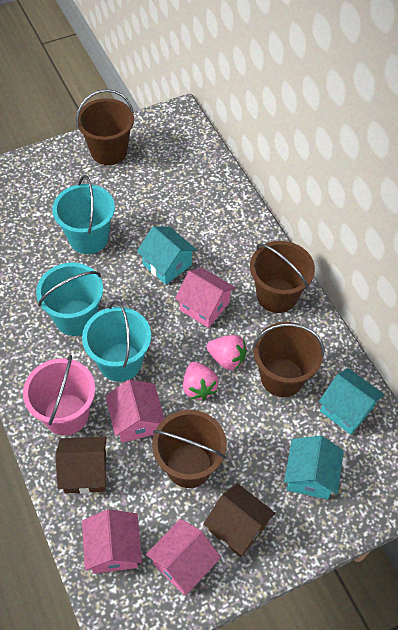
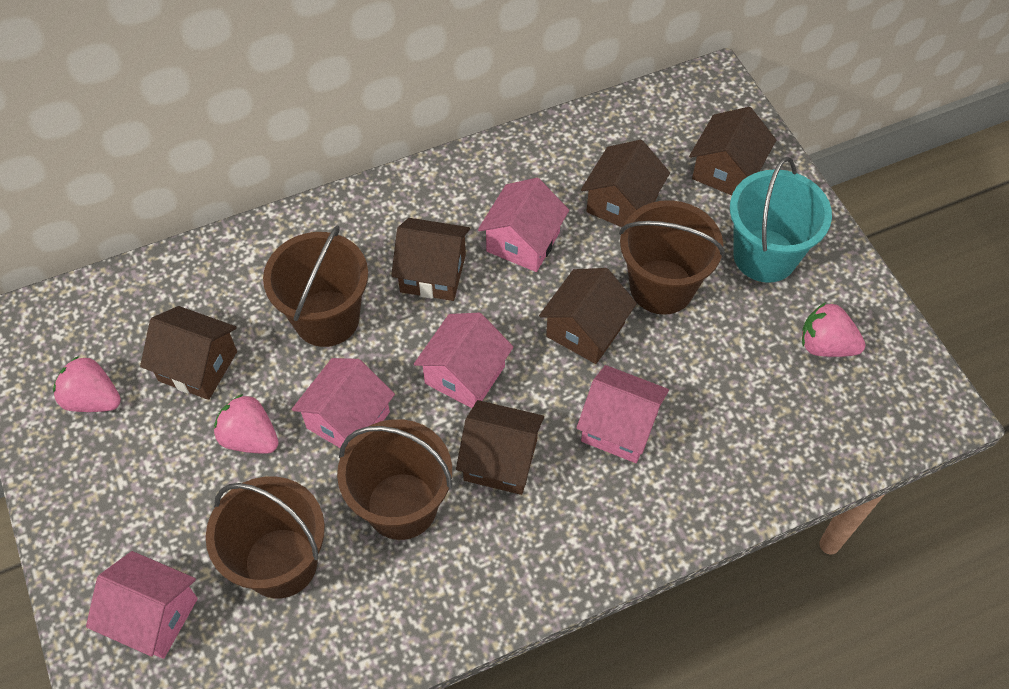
brown house: 2 -> 6
pink bucket: 1 -> 0
pink house: 4 -> 5
pink strawberry: 2 -> 3
turquoise bucket: 3 -> 1
turquoise house: 3 -> 0

